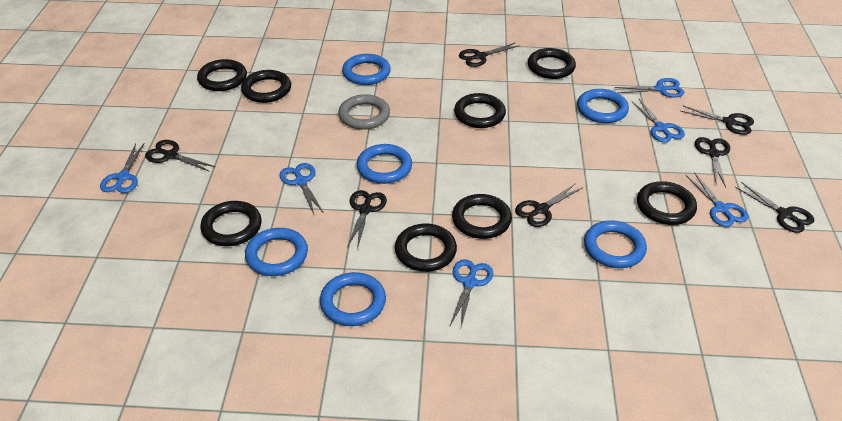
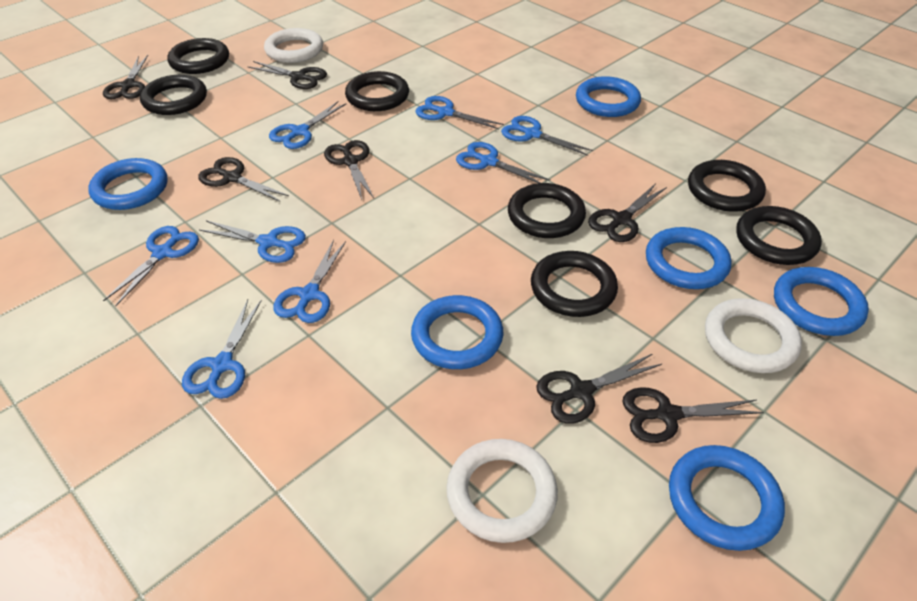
black ring: 8 -> 7
blue scissors: 6 -> 8
grey ring: 1 -> 0
white ring: 0 -> 3

